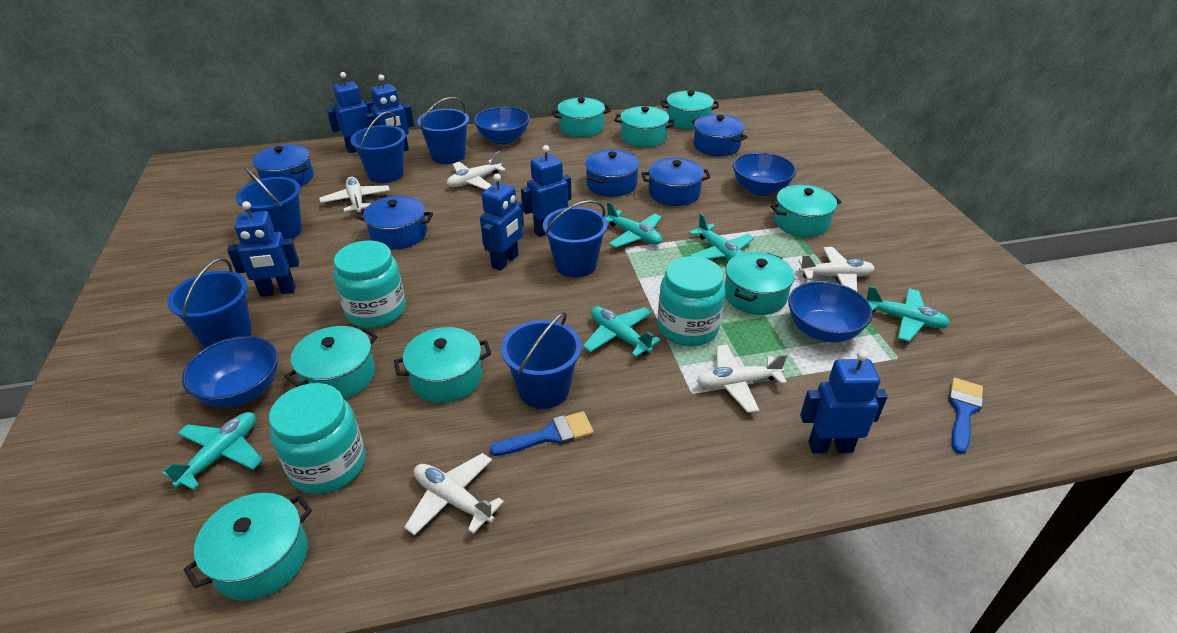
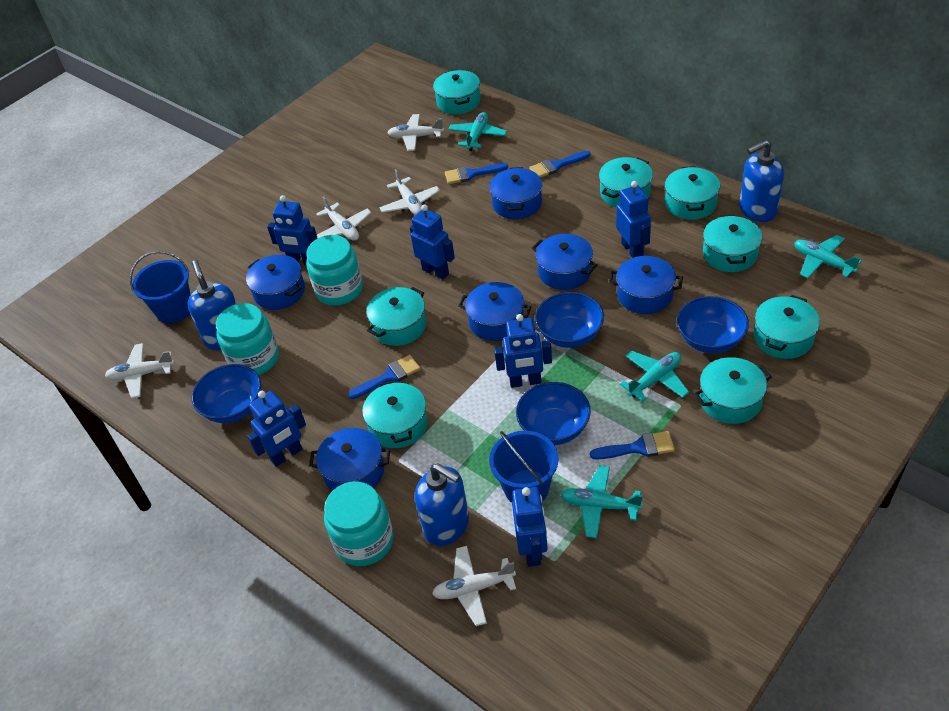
blue brush: 2 -> 4
blue bucket: 6 -> 2
blue pot: 5 -> 6
blue soap dispenser: 0 -> 3
turquoise plane: 5 -> 4

